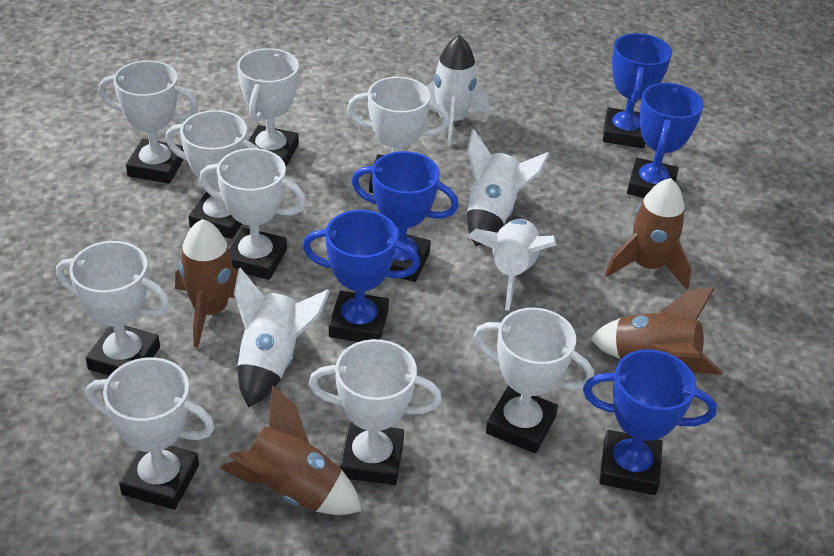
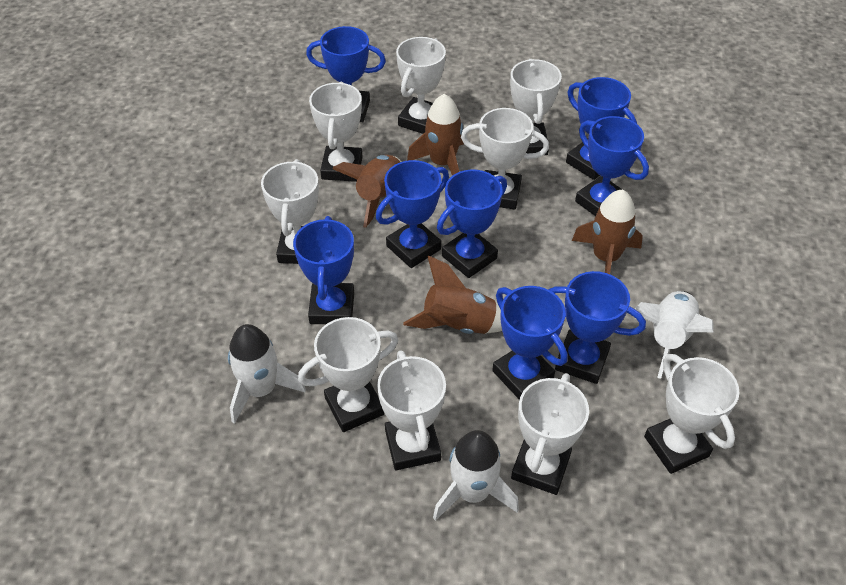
blue trophy: 5 -> 8
white rocket: 4 -> 3

